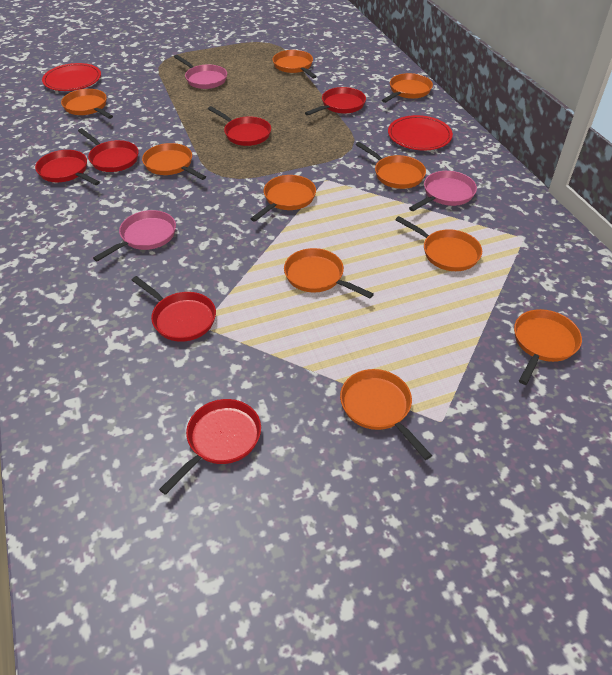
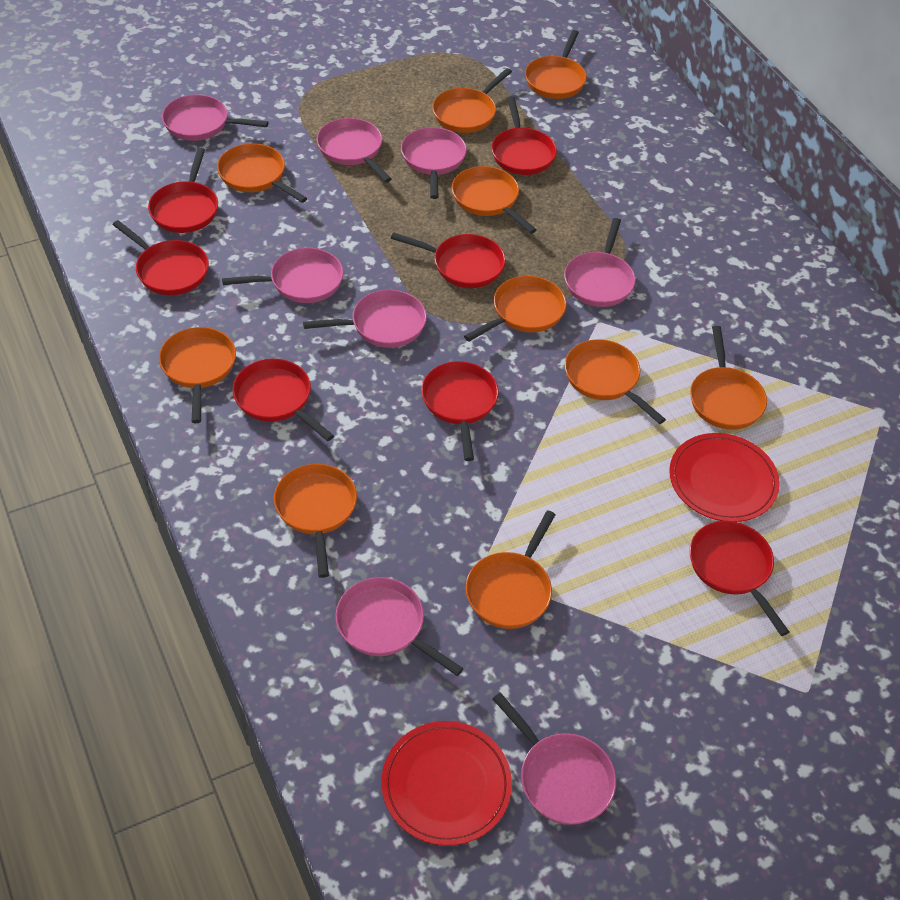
pink pan: 3 -> 8
red pan: 6 -> 7

